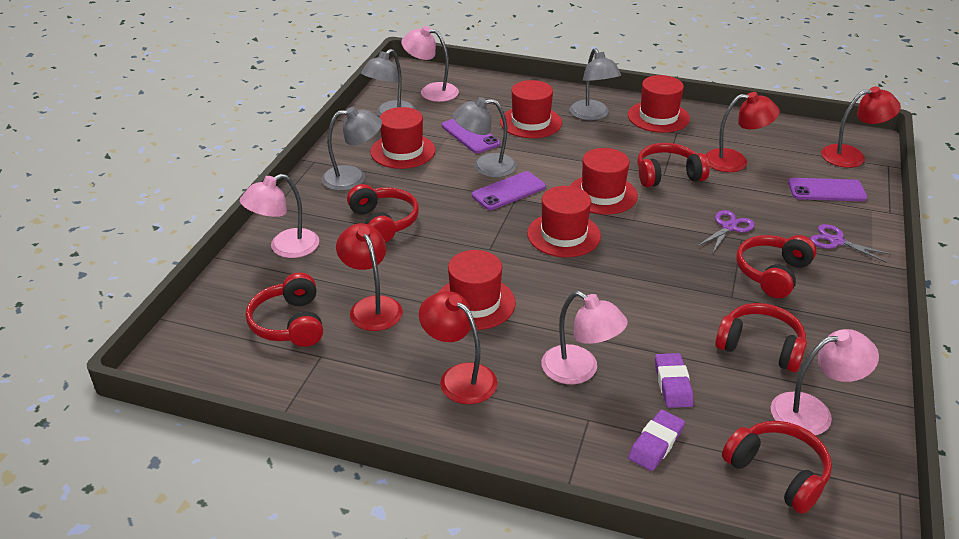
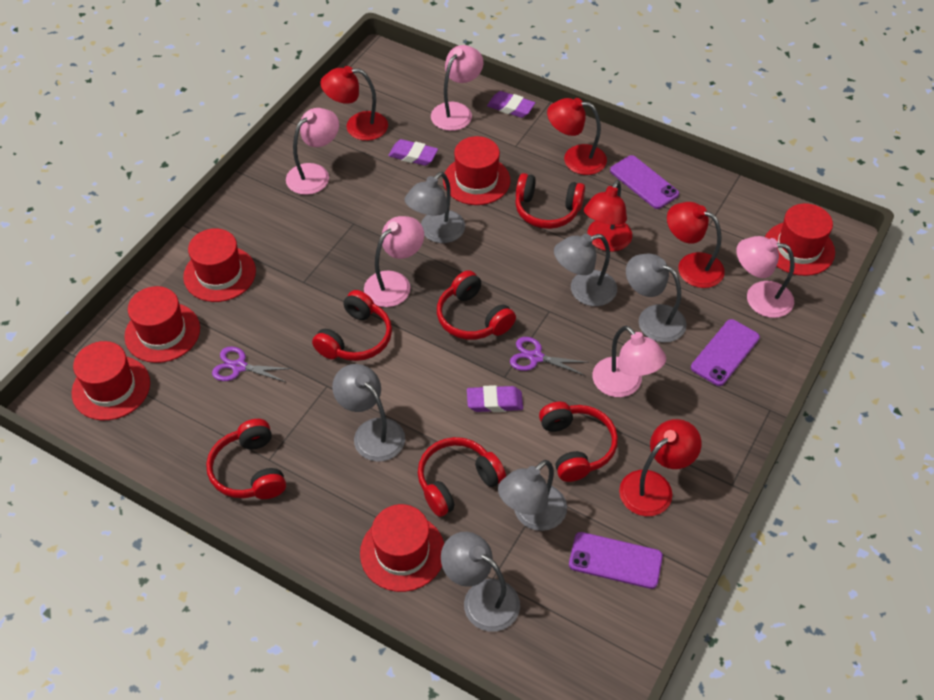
grey lamp: 4 -> 6
pink lamp: 4 -> 5
purple eraser: 2 -> 3
red lamp: 4 -> 5

